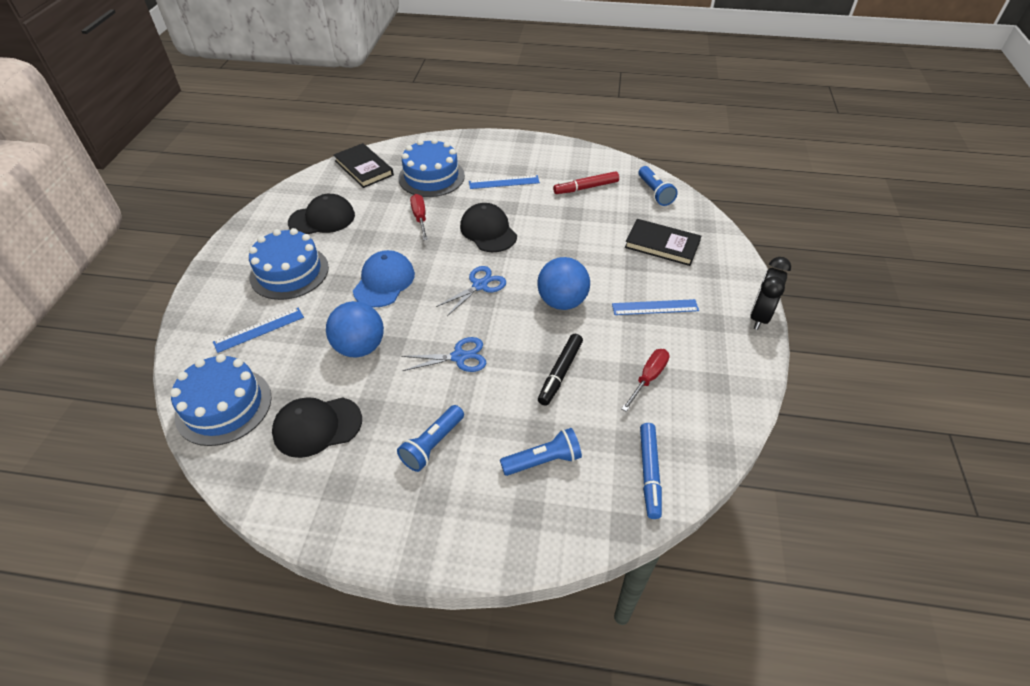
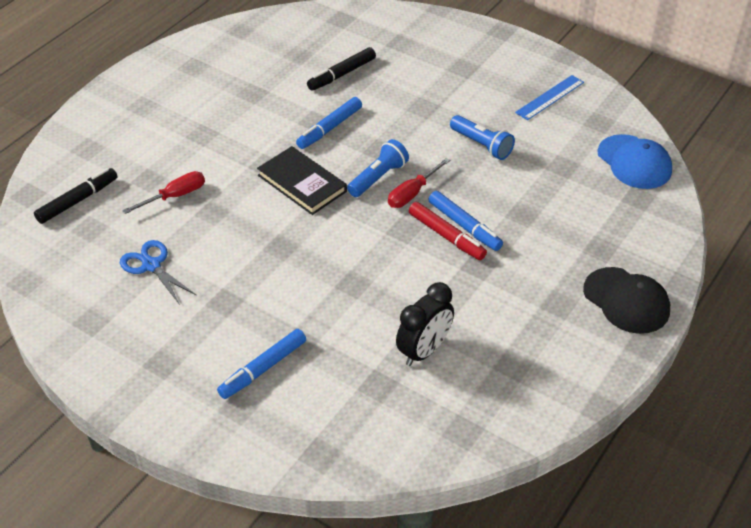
black book: 2 -> 1
black cap: 3 -> 1
black marker: 1 -> 2
blue ball: 2 -> 0
blue cake: 3 -> 0
blue flashlight: 3 -> 2
blue marker: 1 -> 3
blue ruler: 3 -> 1
blue scissors: 2 -> 1

